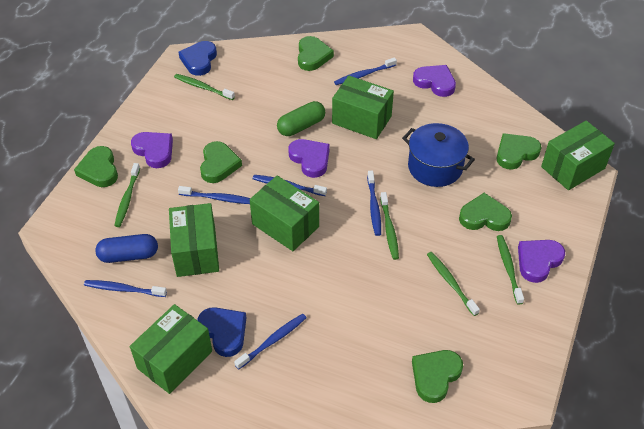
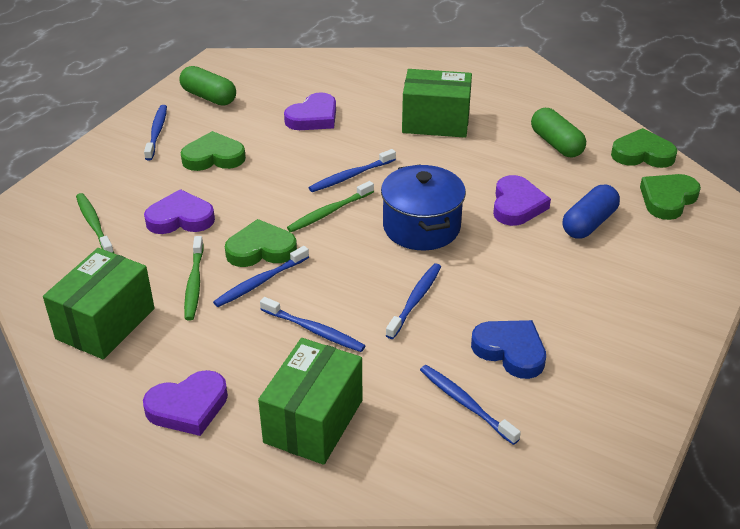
blue heart: 2 -> 1
green box: 5 -> 3
green capsule: 1 -> 2
green heart: 6 -> 4
green toothbrush: 5 -> 3

